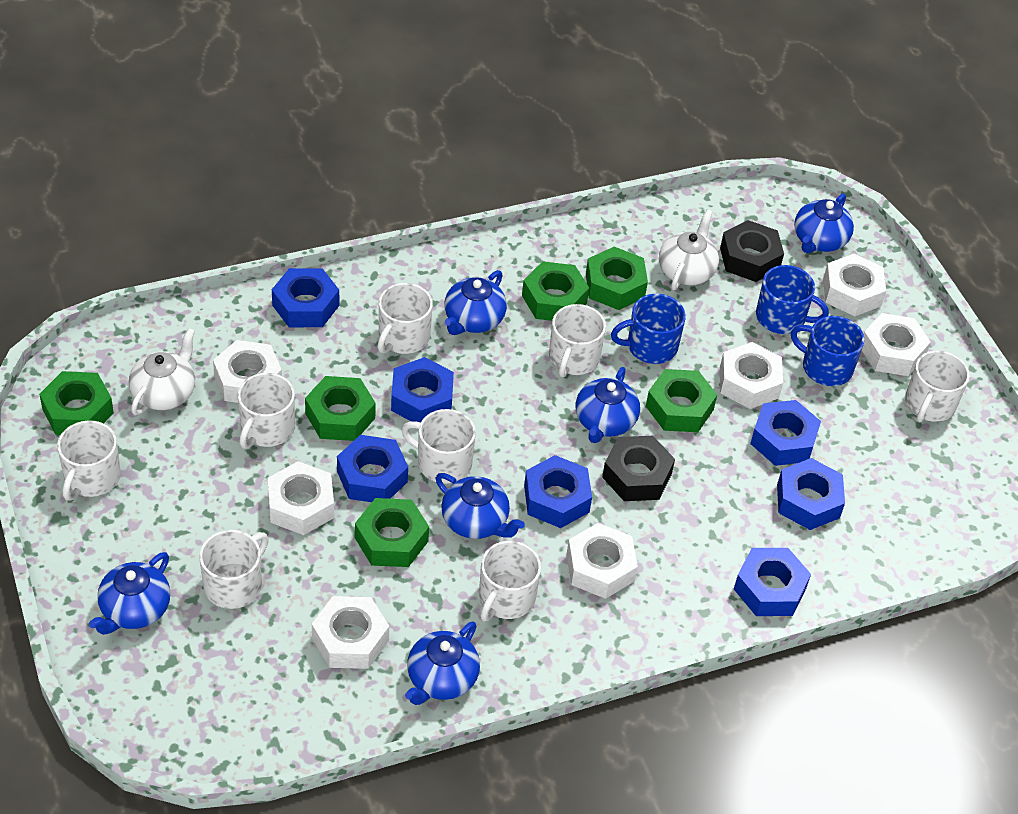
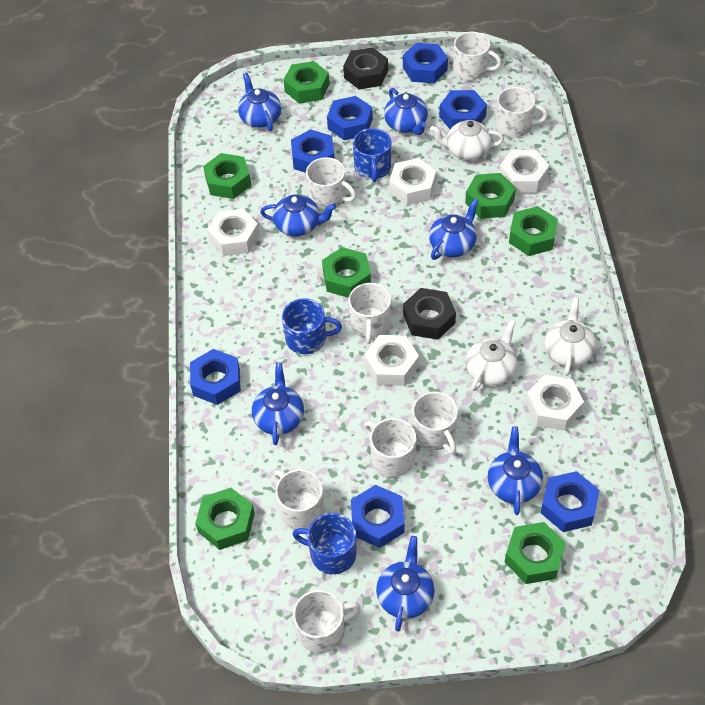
blue teapot: 6 -> 7
green nut: 6 -> 7
white nut: 7 -> 5
white teapot: 2 -> 3

